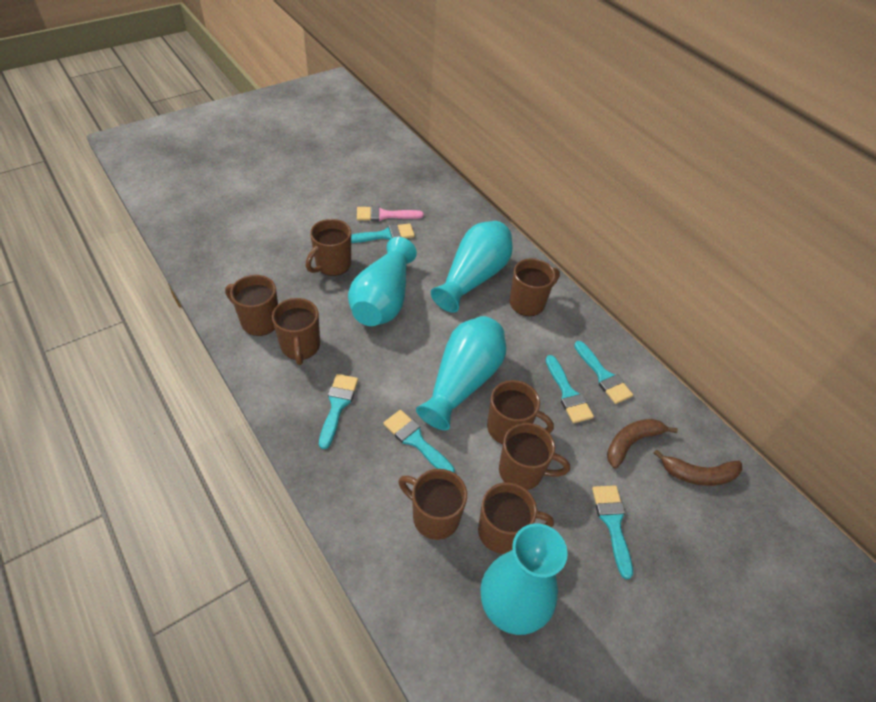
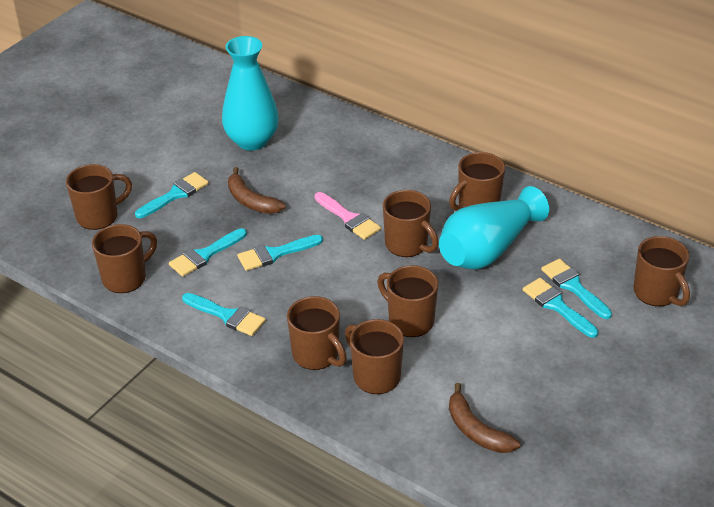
turquoise vase: 4 -> 2

